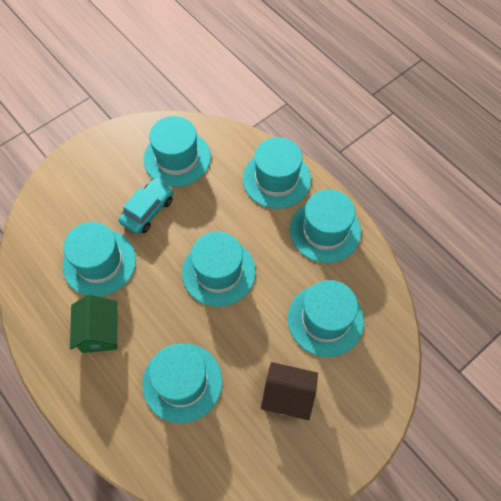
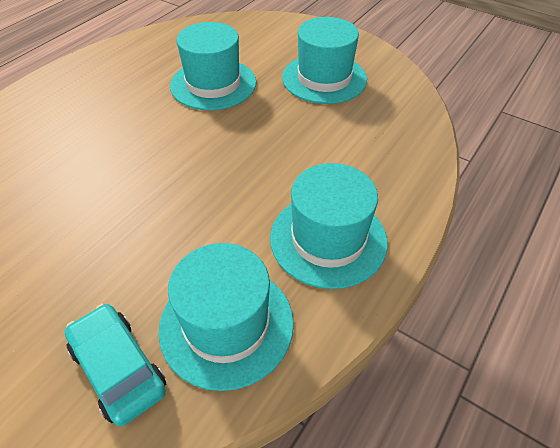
brown house: 1 -> 0
green house: 1 -> 0
turquoise hat: 7 -> 4

